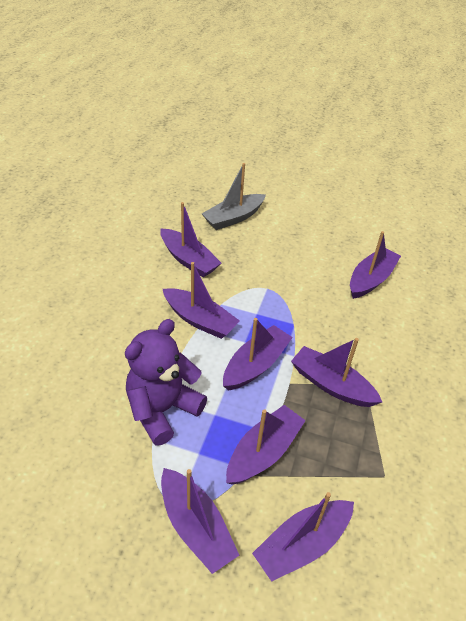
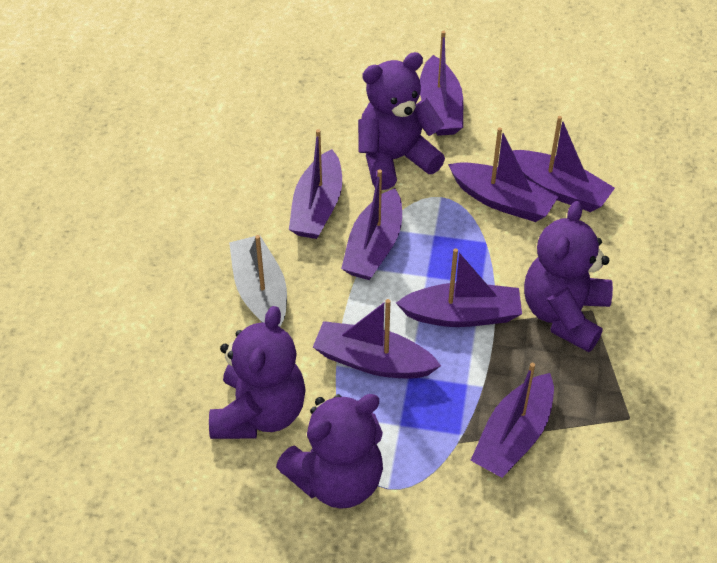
purple teddy bear: 1 -> 4

